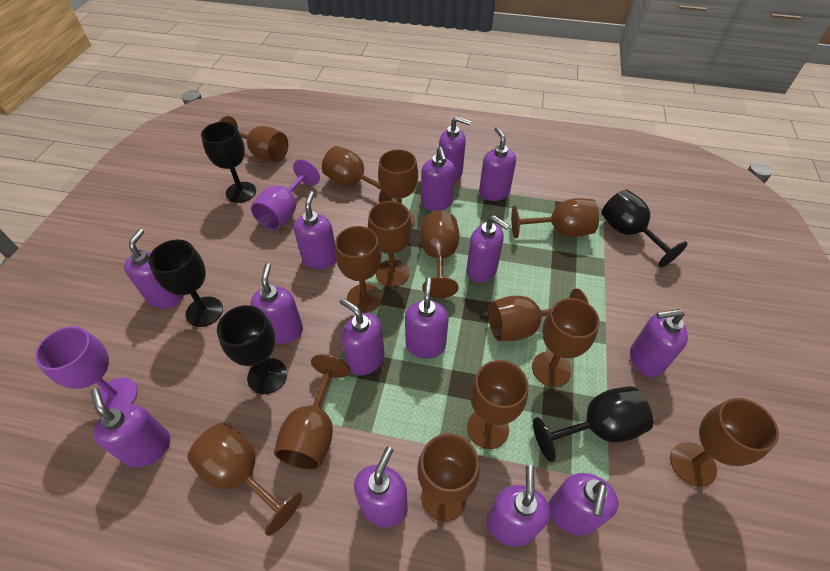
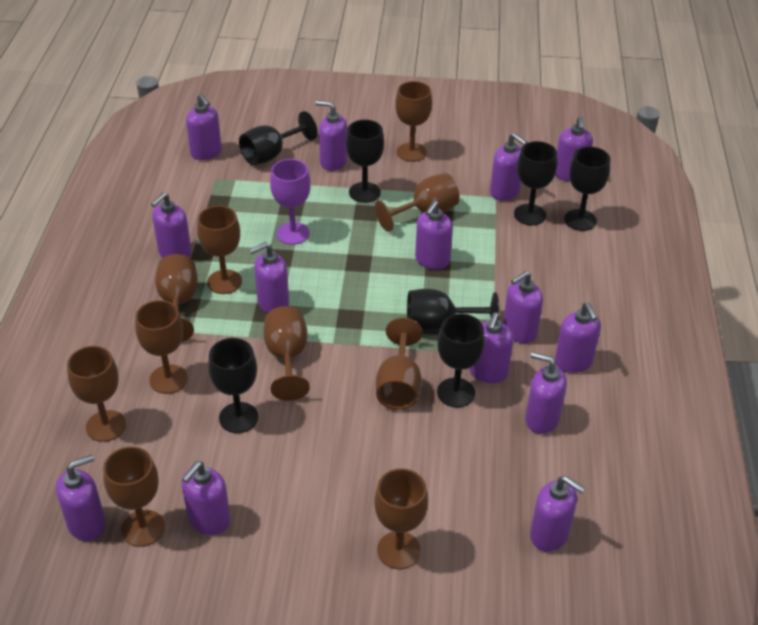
black goblet: 5 -> 7
brown goblet: 14 -> 10
purple goblet: 2 -> 1

